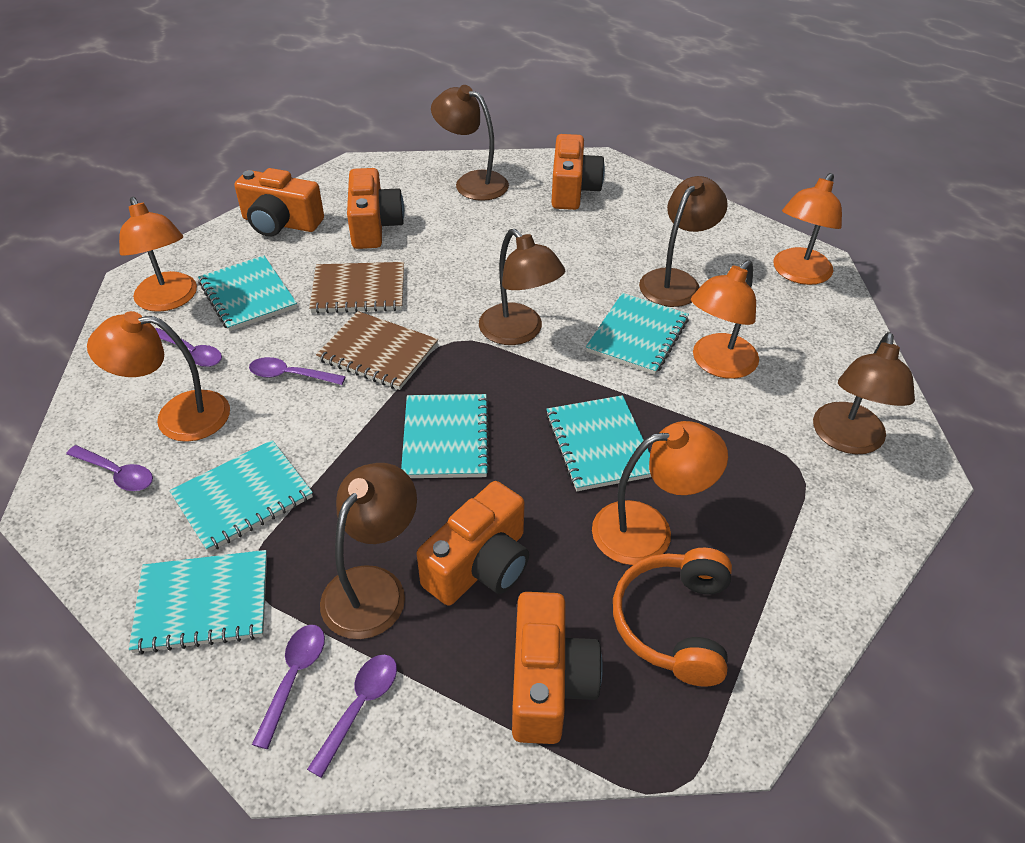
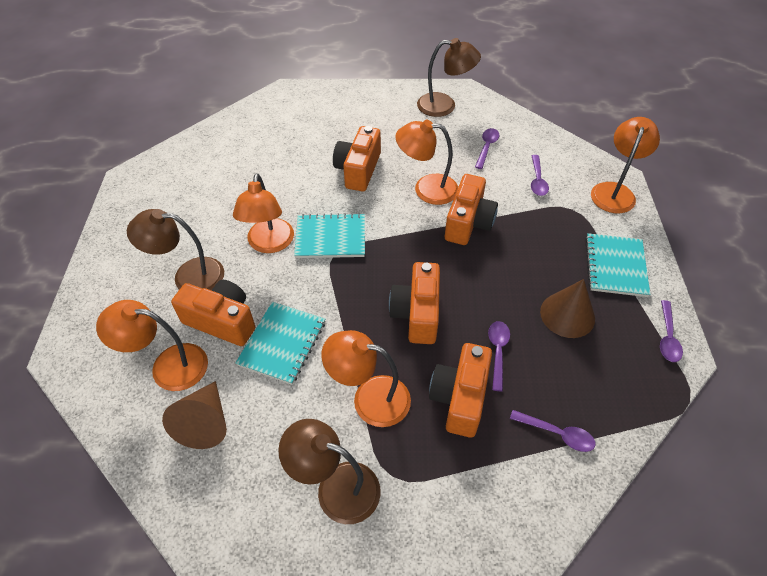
brown cone: 0 -> 2
brown lamp: 5 -> 3
brown notebook: 2 -> 0
orange headphones: 1 -> 0
turquoise notebook: 6 -> 3

